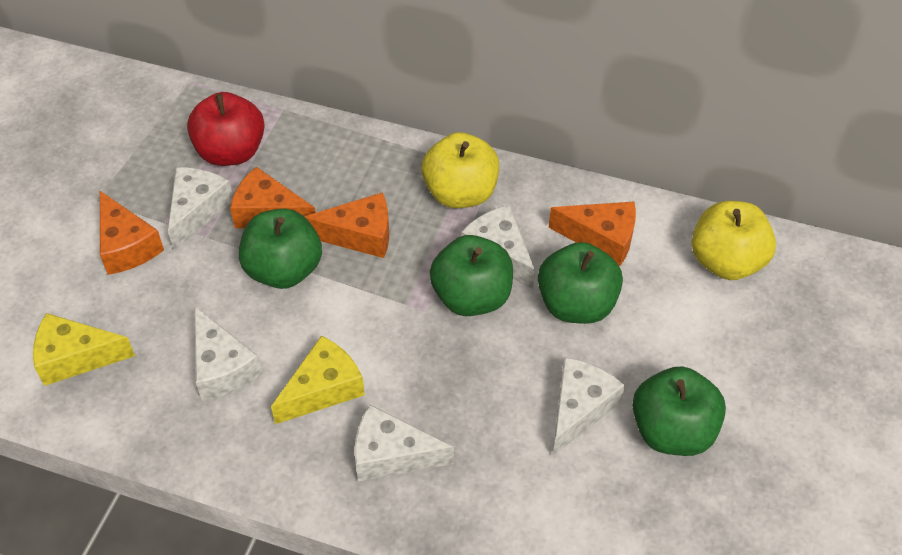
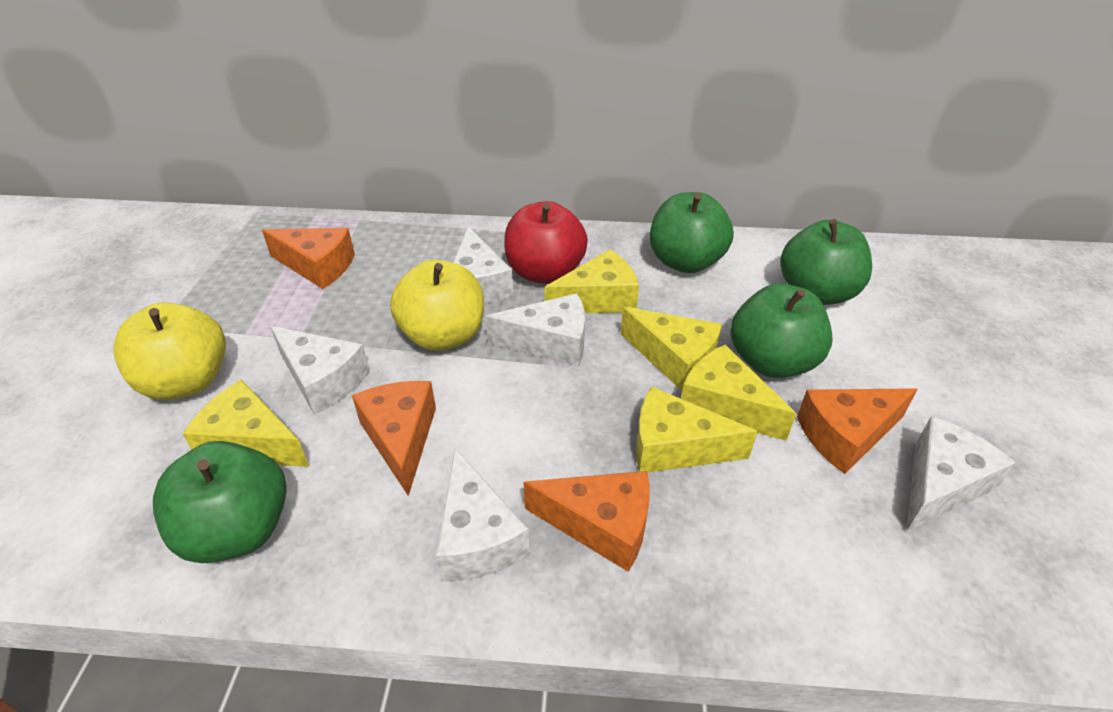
yellow cheese: 2 -> 5

